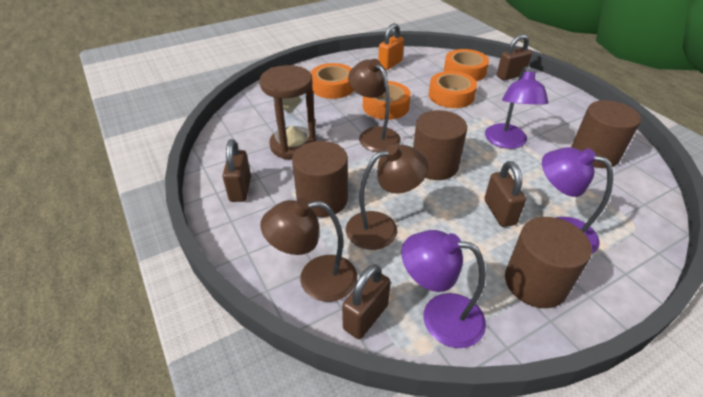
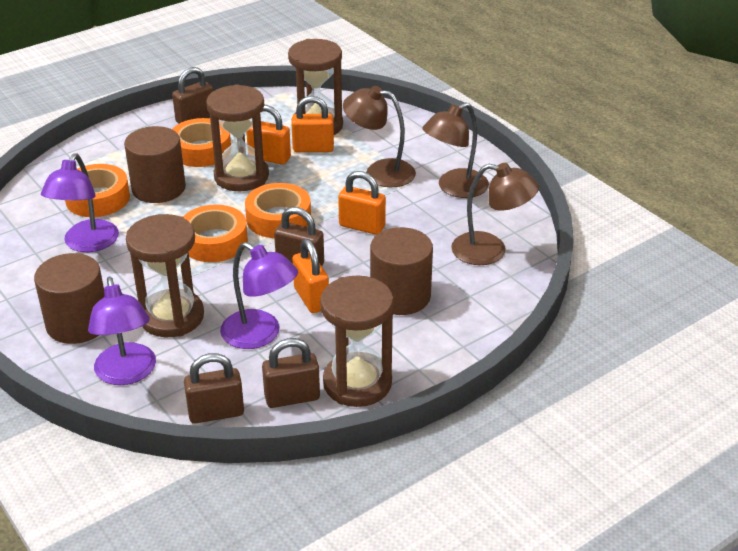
brown cylinder: 4 -> 3
brown hourglass: 1 -> 4
orange padlock: 1 -> 4

